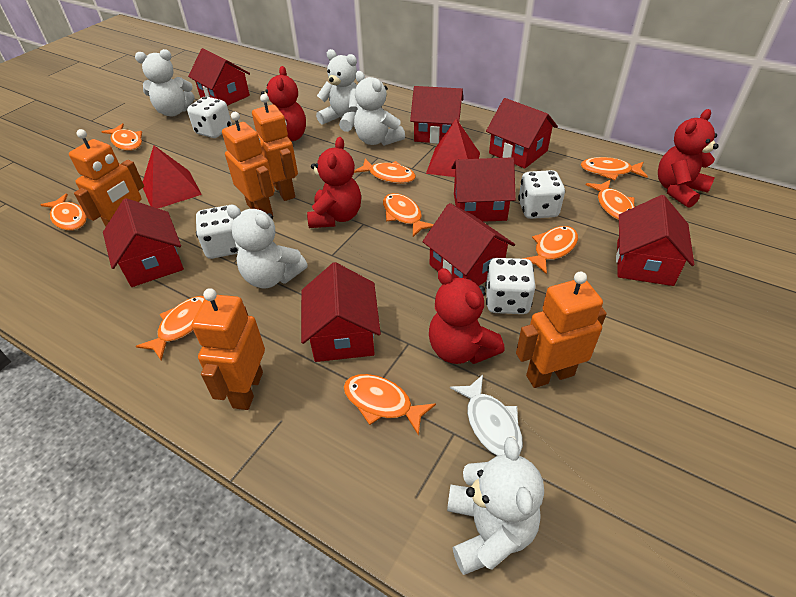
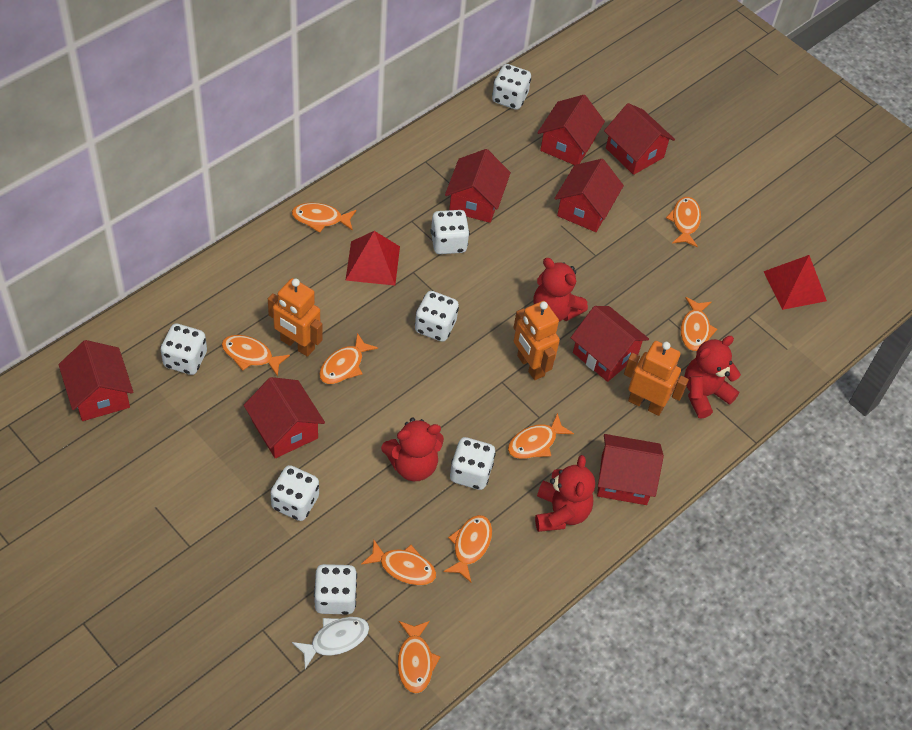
orange robot: 5 -> 3
white dice: 4 -> 7
white teddy bear: 5 -> 0

